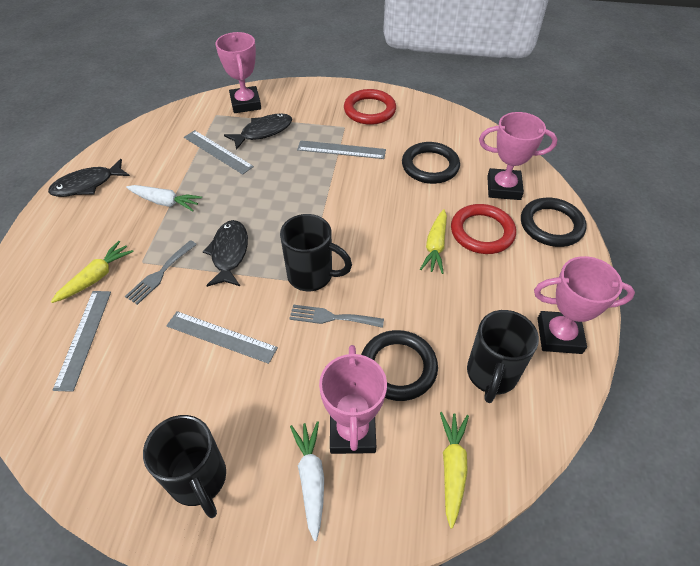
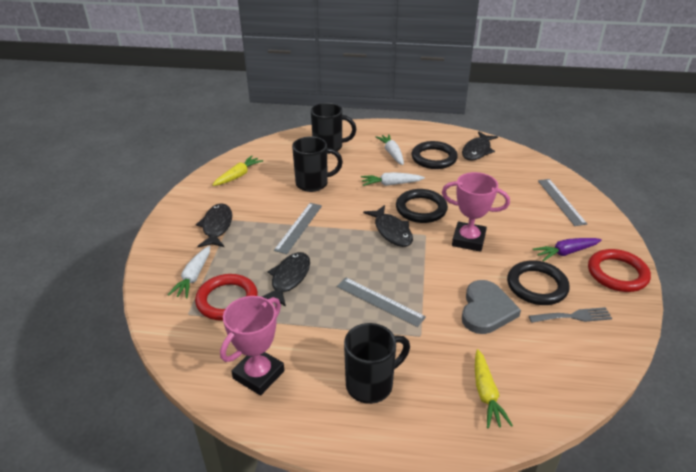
black fish: 3 -> 4
grey fork: 2 -> 1
grey heart: 0 -> 1
grey ruler: 4 -> 3
pink trophy: 4 -> 2
purple carrot: 0 -> 1
white carrot: 2 -> 3
yellow carrot: 3 -> 2

